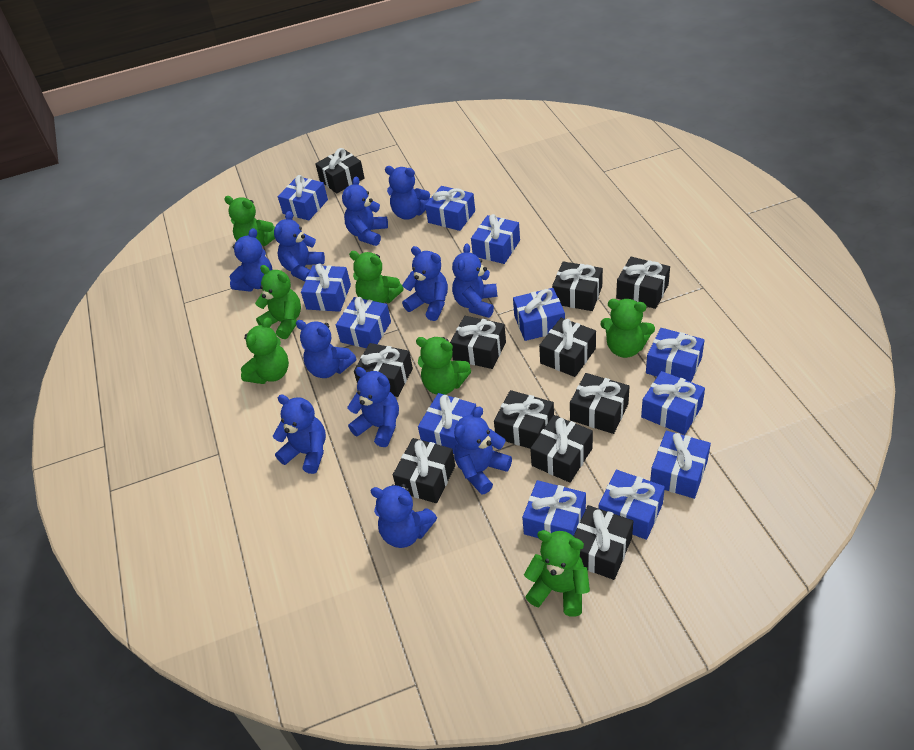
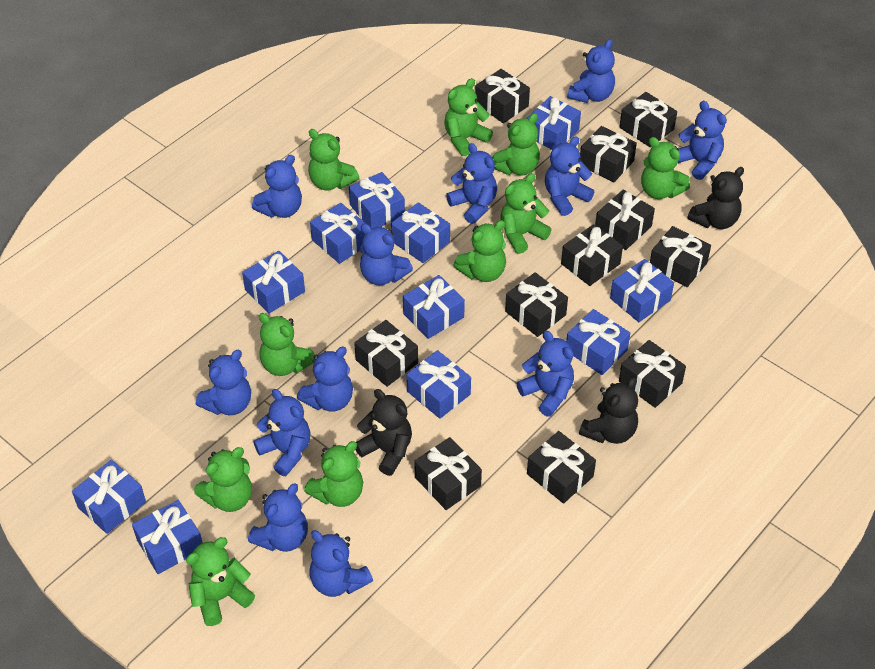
black teddy bear: 0 -> 3
blue gift: 12 -> 11
blue teddy bear: 11 -> 12
green teddy bear: 7 -> 10

